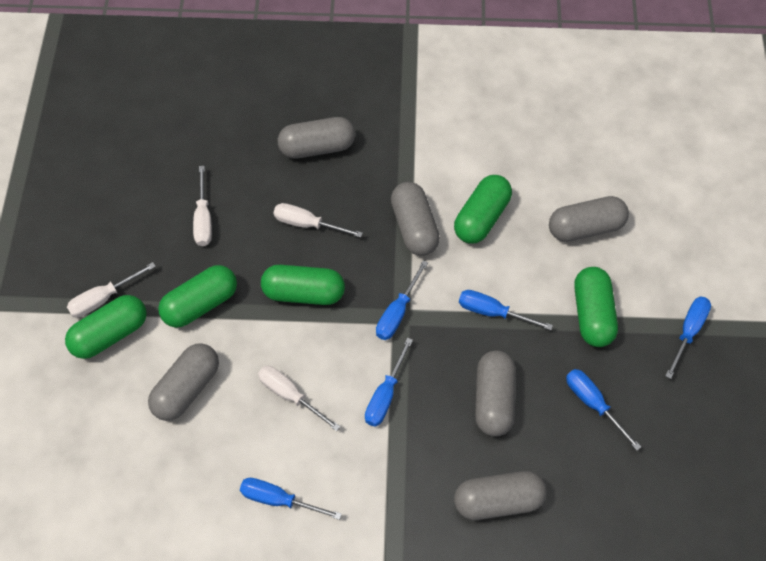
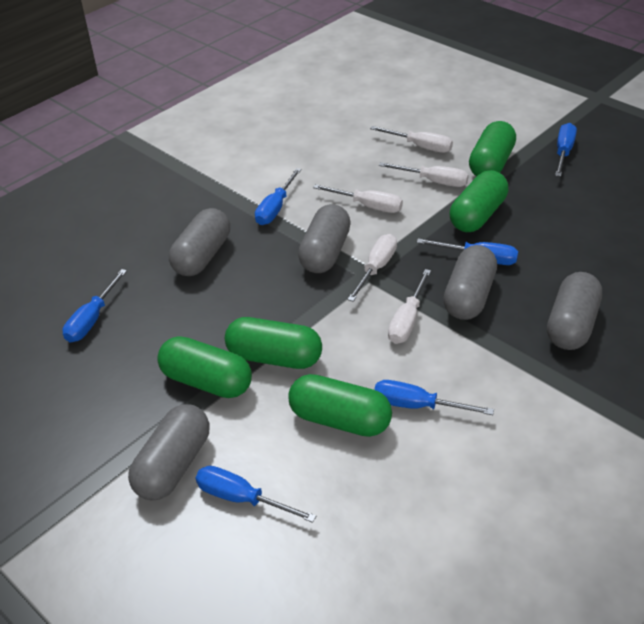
grey capsule: 6 -> 5
white screwdriver: 4 -> 5

